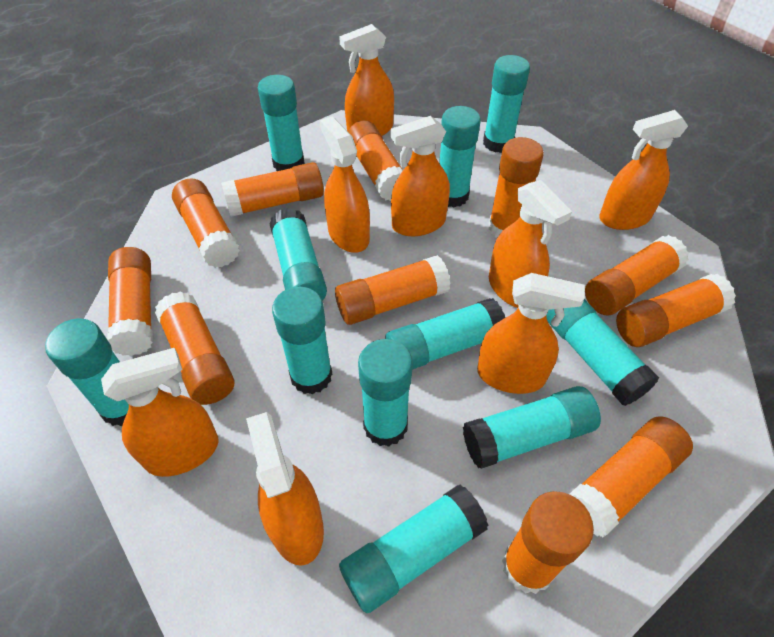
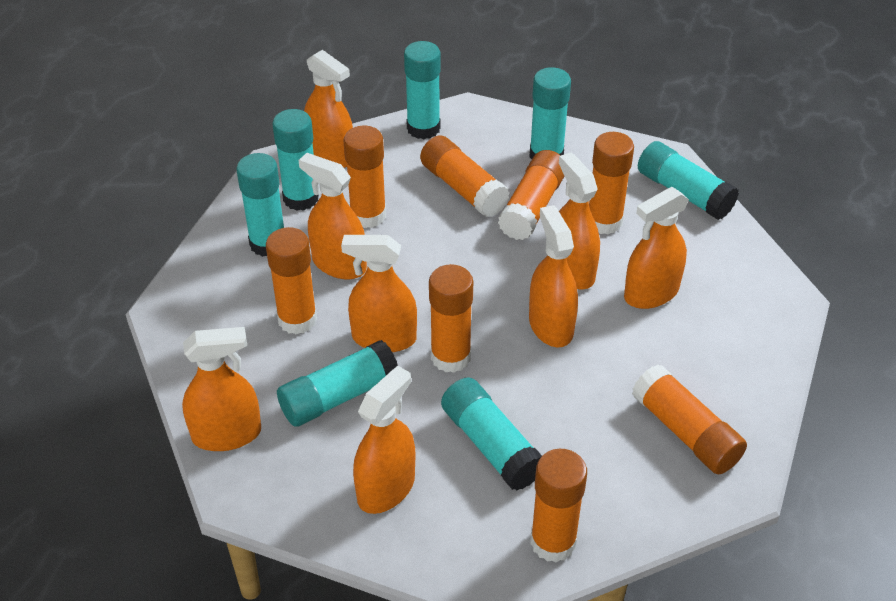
orange glue stick: 11 -> 8
turquoise glue stick: 11 -> 7

